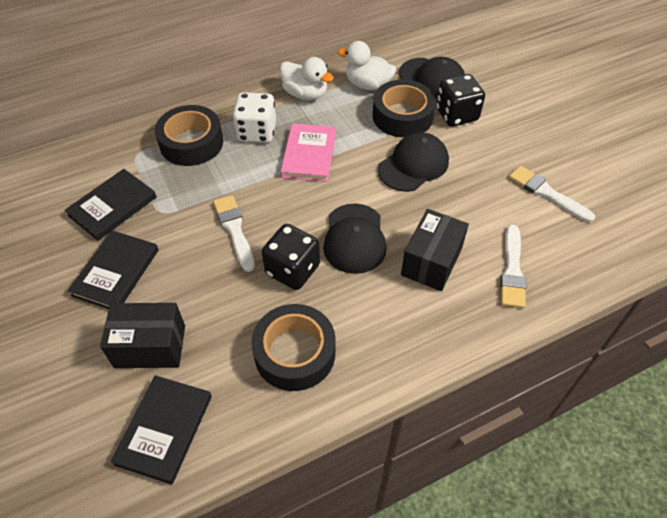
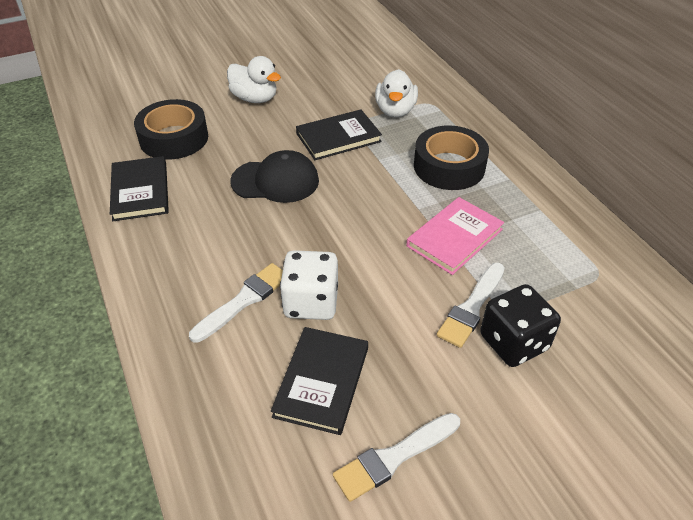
black box: 2 -> 0
black cap: 3 -> 1
black dice: 2 -> 1
black tape: 3 -> 2

